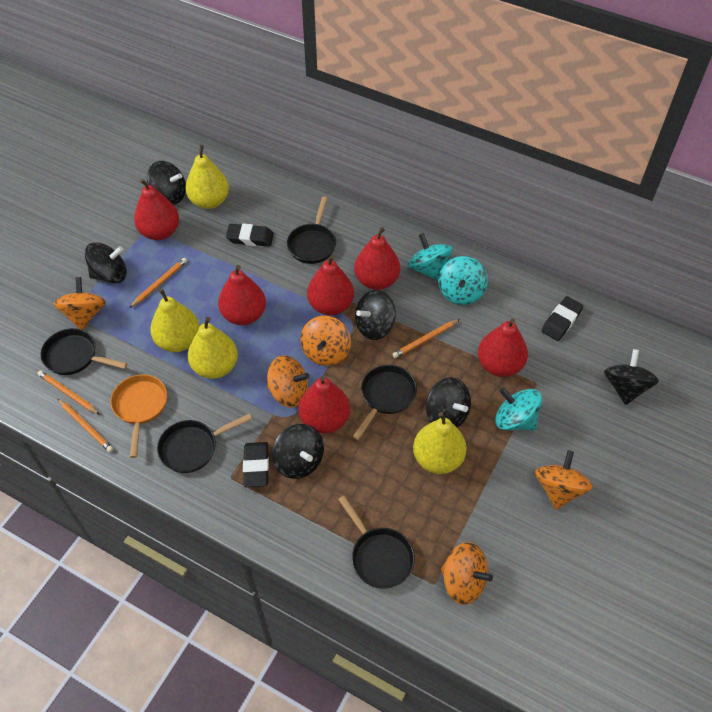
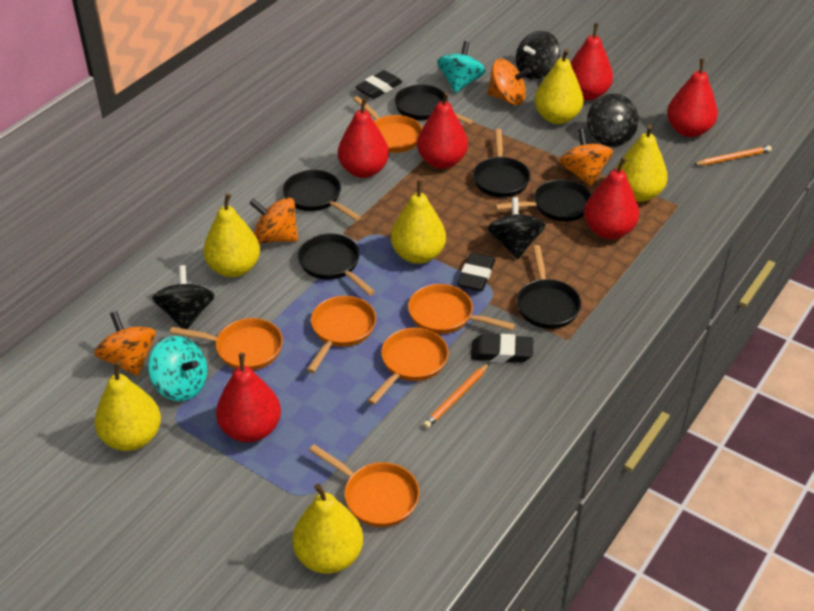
black pan: 5 -> 6
black spinning top: 6 -> 4
orange pan: 1 -> 6
orange pencil: 4 -> 2
orange spinning top: 5 -> 4
turquoise spinning top: 3 -> 2
yellow pear: 4 -> 6

